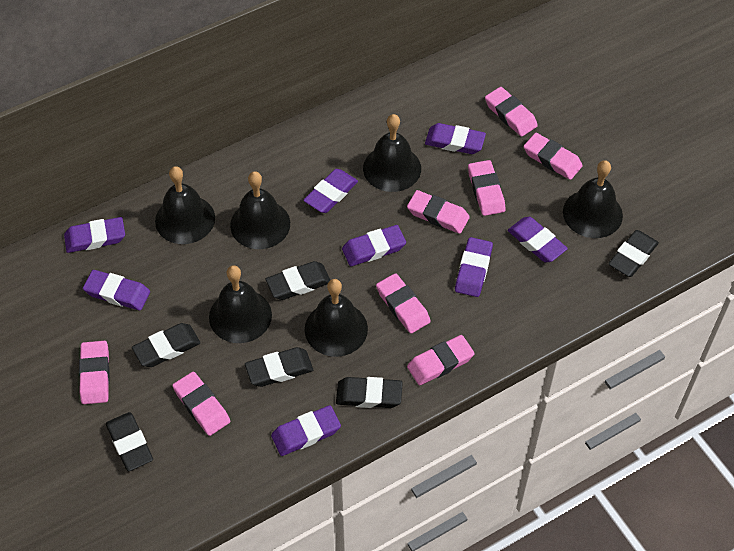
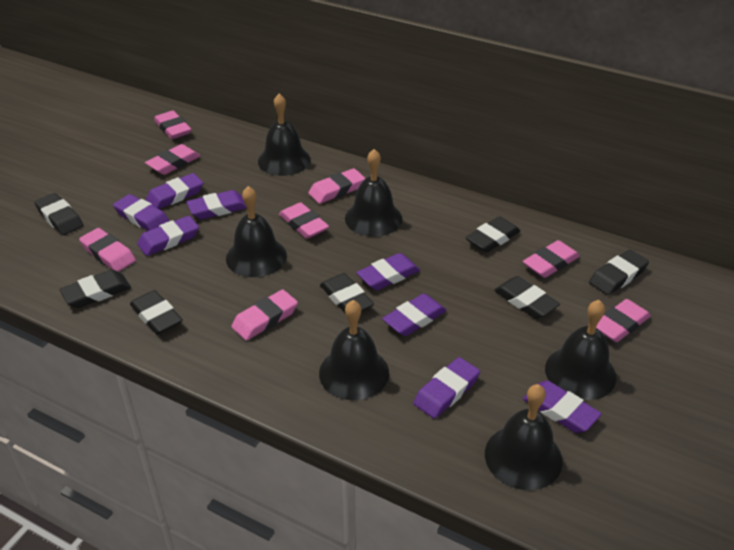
black eraser: 6 -> 7

